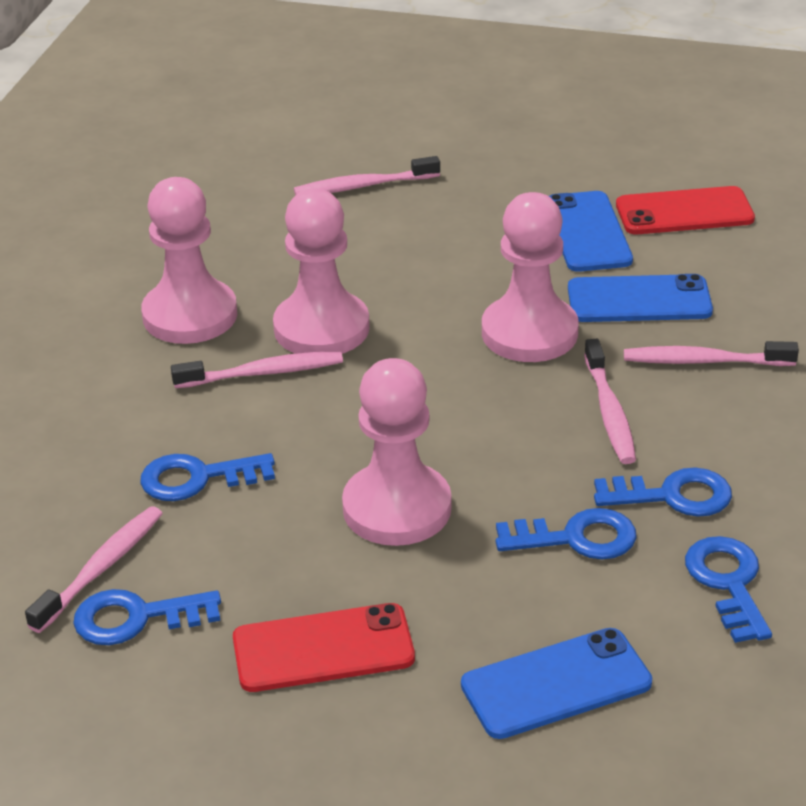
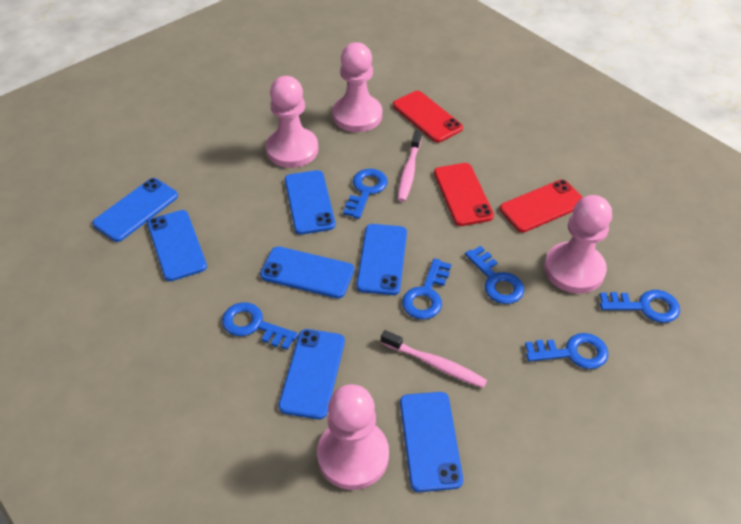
blue key: 5 -> 6
blue phone: 3 -> 7
pink toothbrush: 5 -> 2
red phone: 2 -> 3

